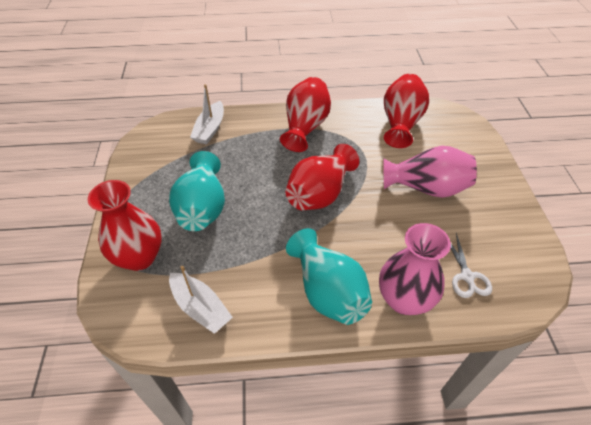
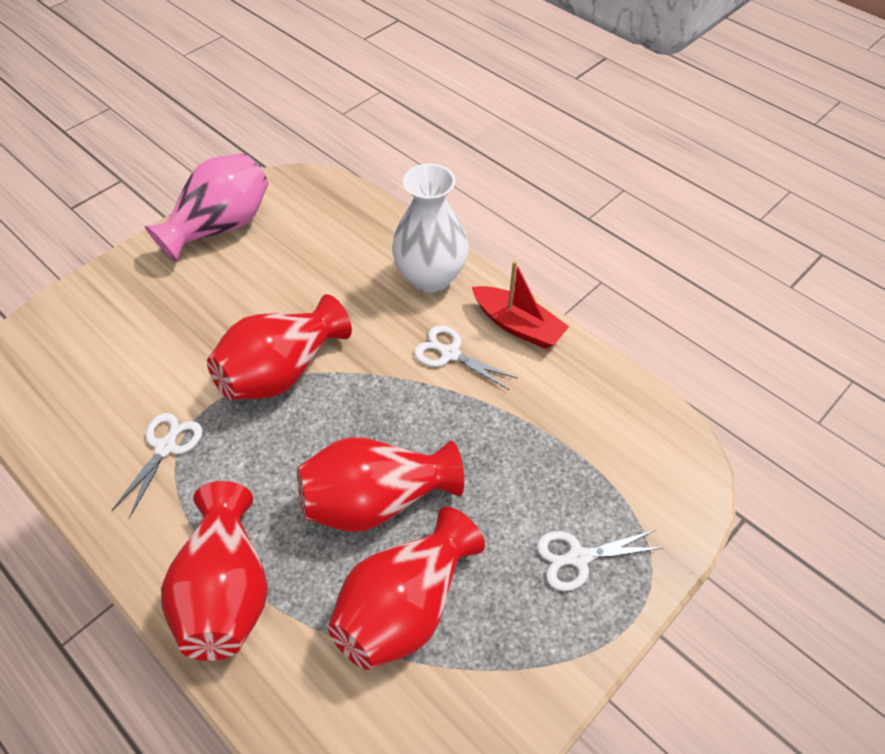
pink vase: 2 -> 1
red boat: 0 -> 1
turquoise vase: 2 -> 0
white boat: 2 -> 0
white scissors: 1 -> 3
white vase: 0 -> 1

